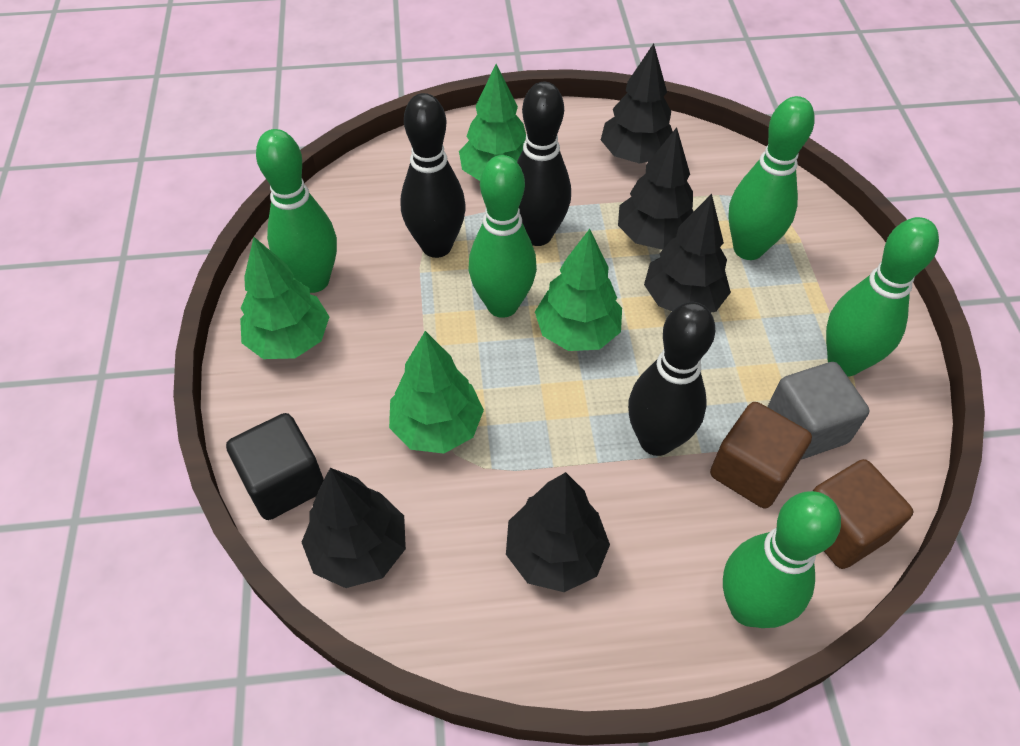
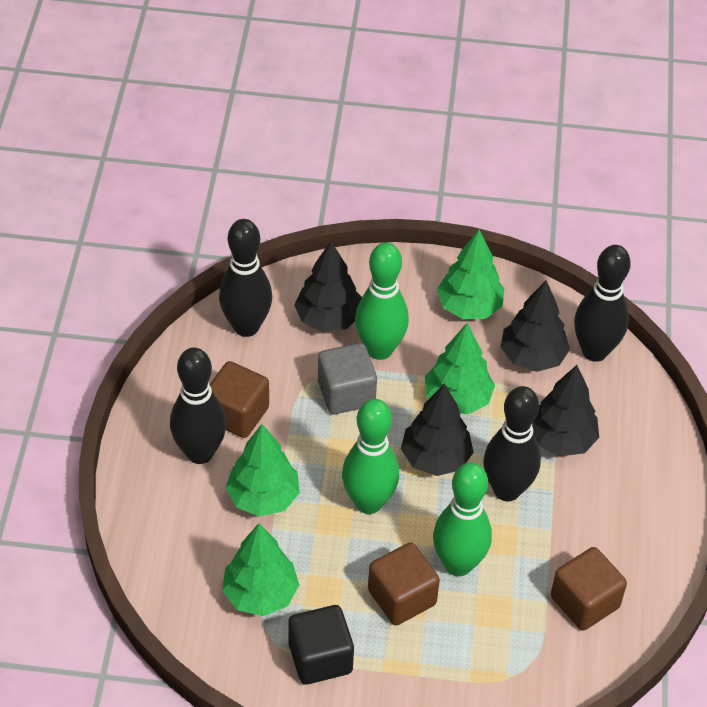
black bowling pin: 3 -> 4
black tree: 5 -> 4
brown cube: 2 -> 3
green bowling pin: 5 -> 3

